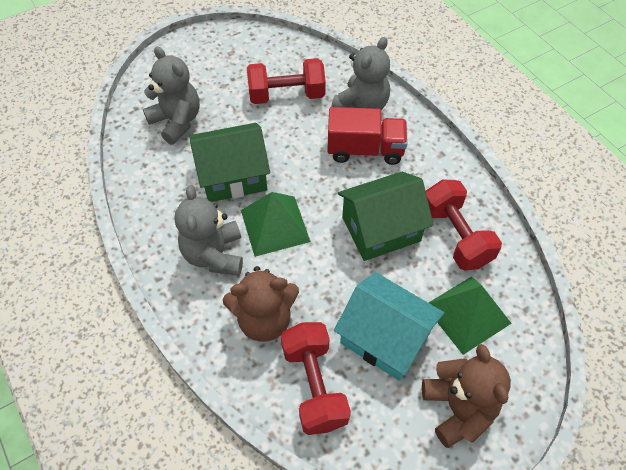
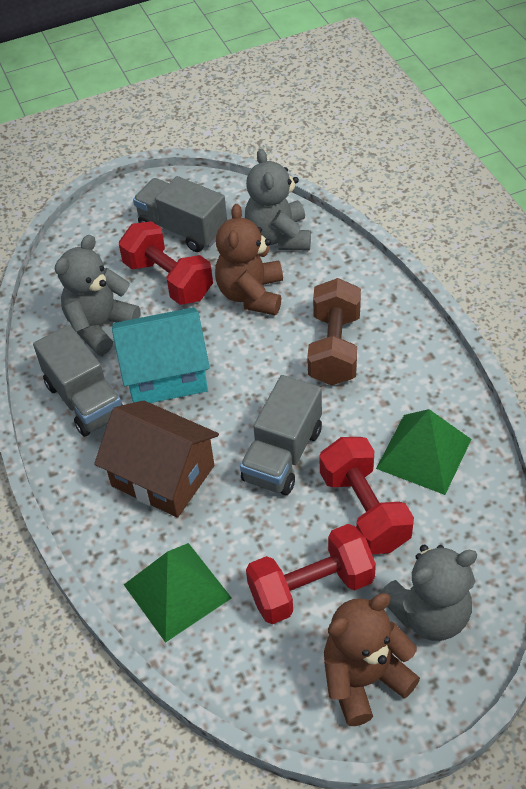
brown dumbbell: 0 -> 1
brown house: 0 -> 1
green house: 2 -> 0
grey truck: 0 -> 3
red truck: 1 -> 0

